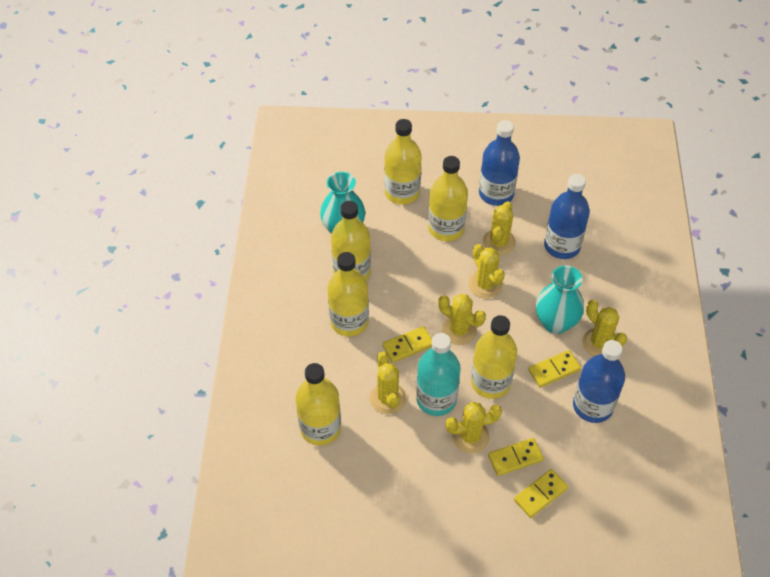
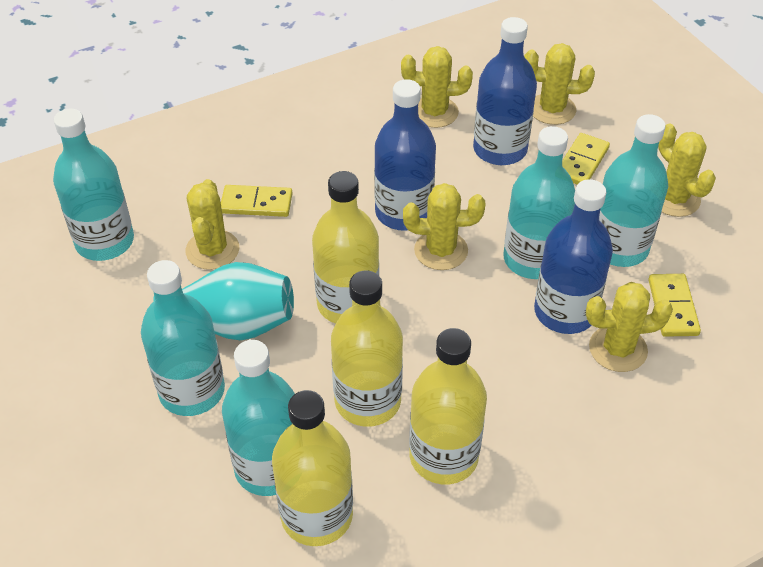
turquoise bottle: 1 -> 5
turquoise vase: 2 -> 1
yellow bottle: 6 -> 4
yellow domino: 4 -> 3

